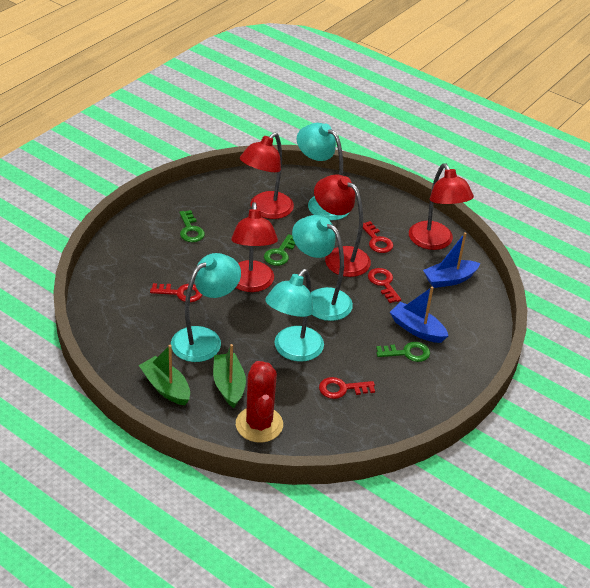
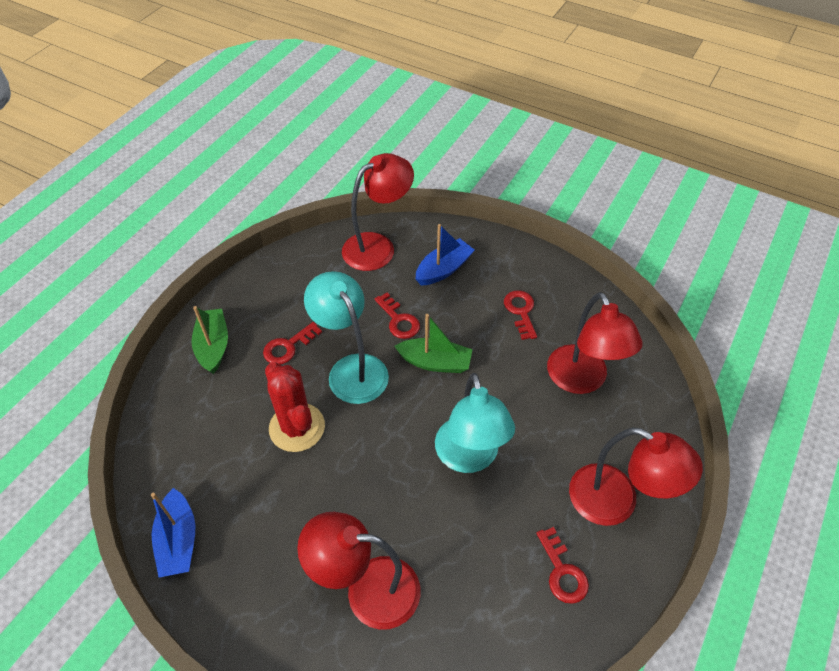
green key: 3 -> 0
turquoise lamp: 4 -> 2

